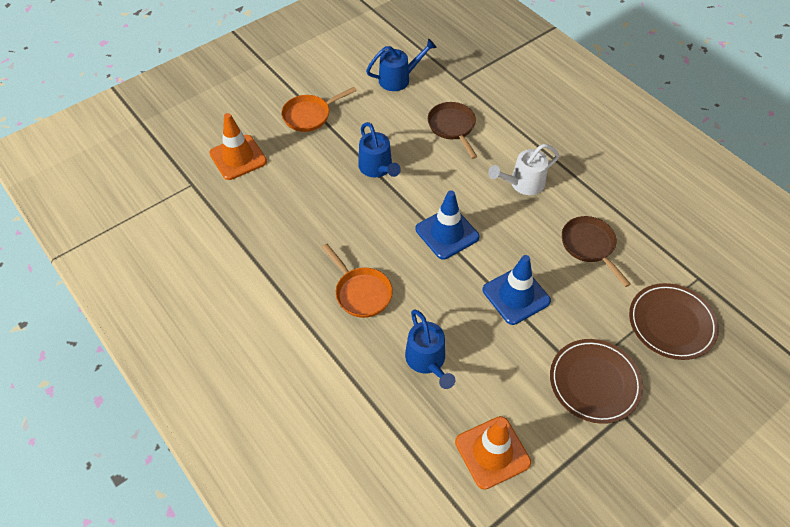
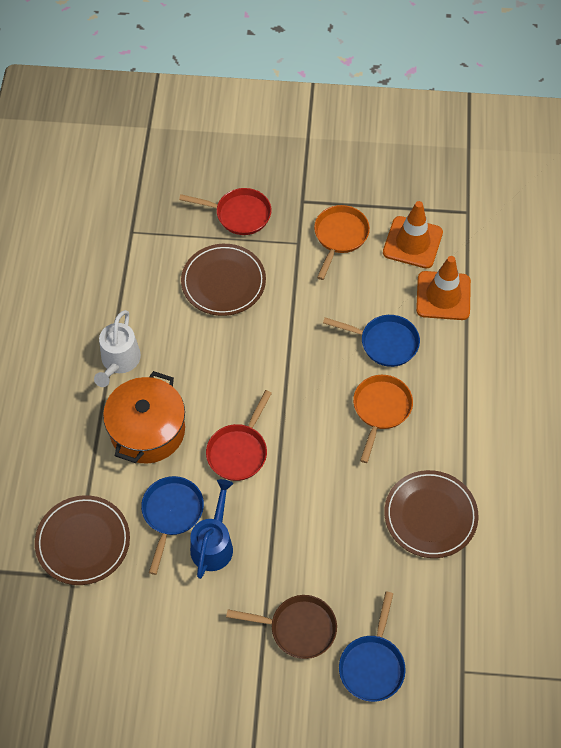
blue pan: 0 -> 3
blue traffic cone: 2 -> 0
blue watering can: 3 -> 1
brown pan: 2 -> 1
brown plate: 2 -> 3
orange pot: 0 -> 1
red pan: 0 -> 2

